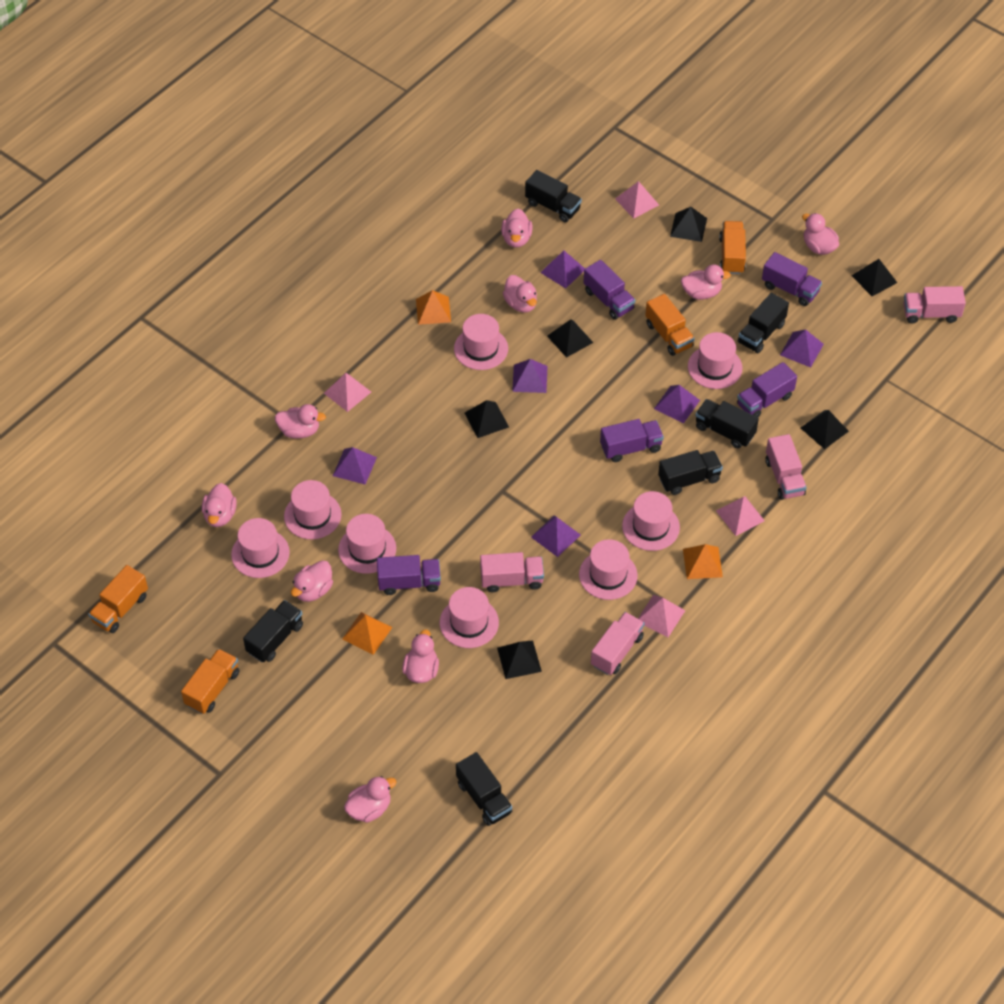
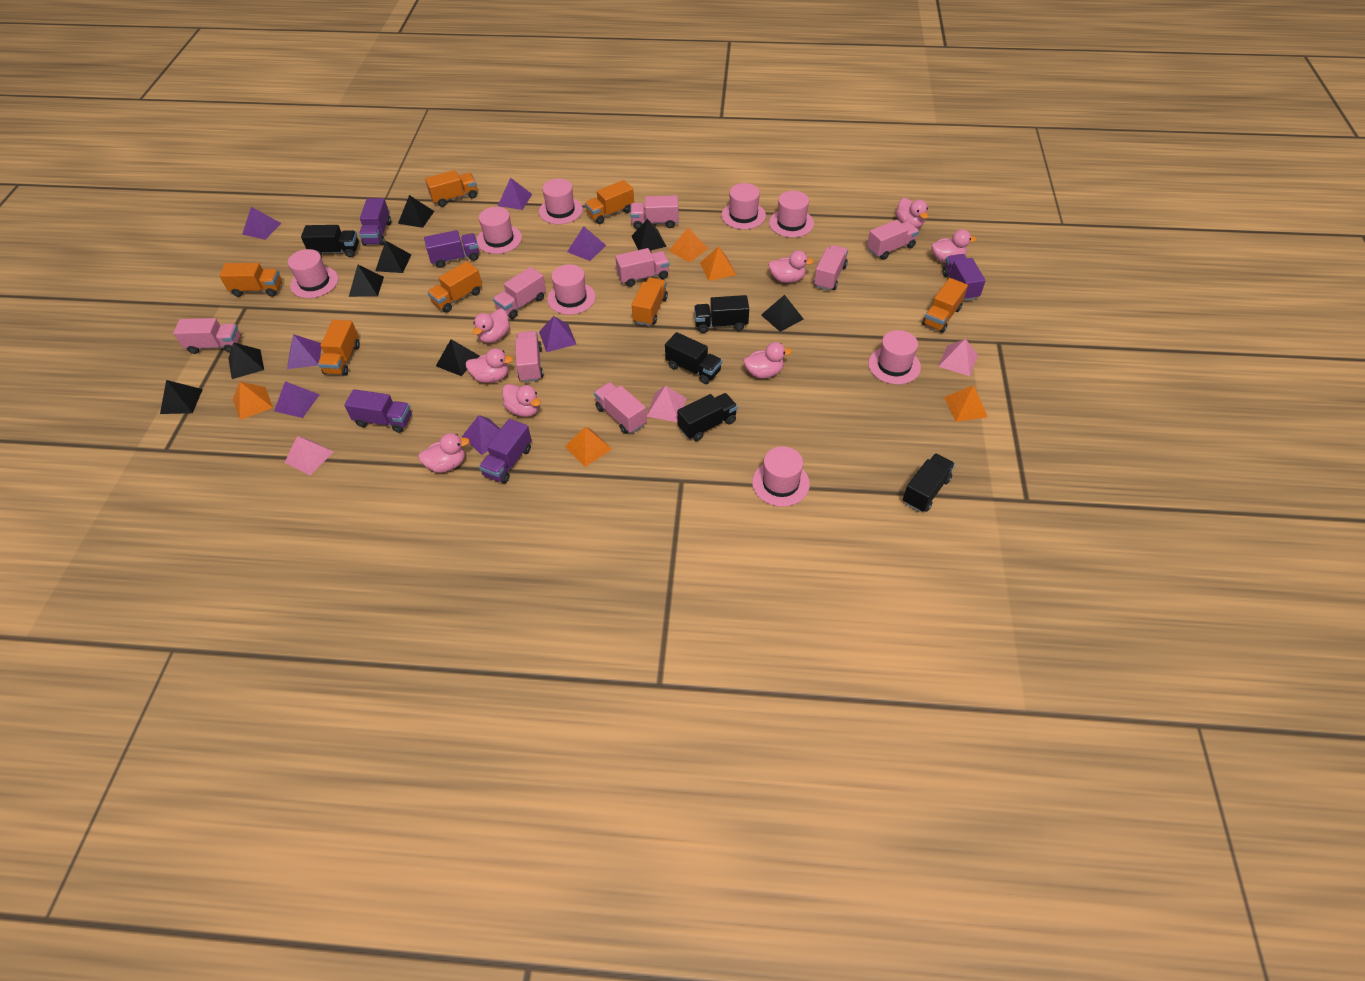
black pyramid: 6 -> 8
black truck: 6 -> 5
orange pyramid: 3 -> 5
orange truck: 4 -> 7
pink duck: 9 -> 8
pink pyramid: 4 -> 3
pink truck: 4 -> 8
purple pyramid: 6 -> 7

